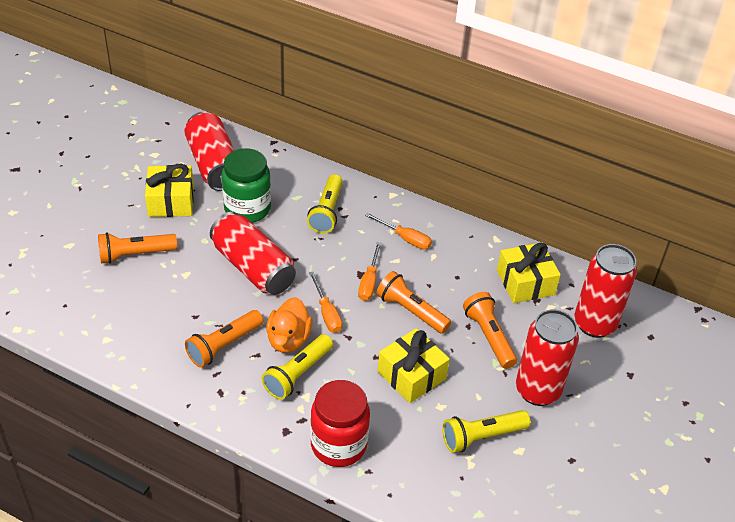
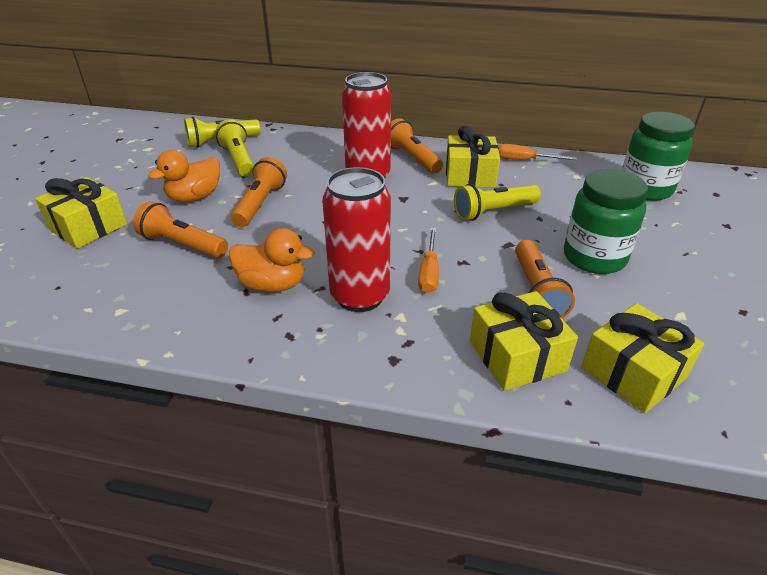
green jar: 1 -> 2
orange duck: 1 -> 2
orange screwdriver: 3 -> 2
red can: 4 -> 2
red jar: 1 -> 0
yellow gift: 3 -> 4

